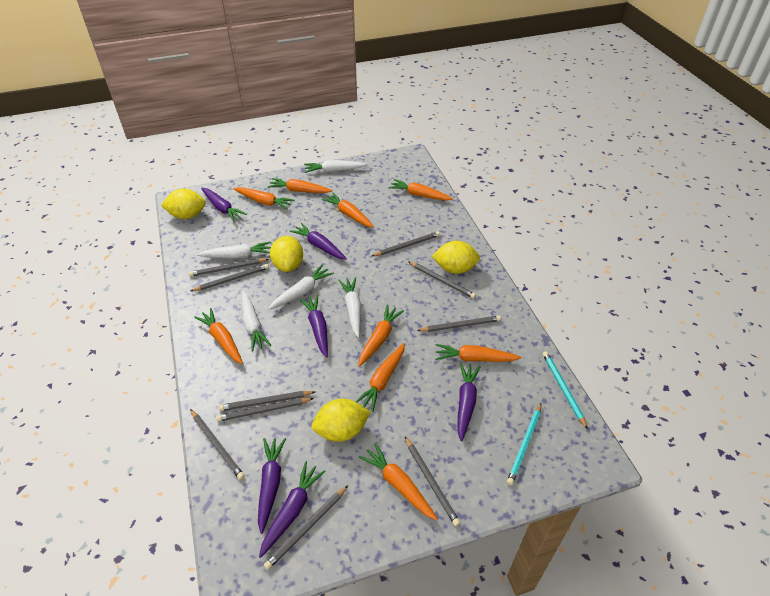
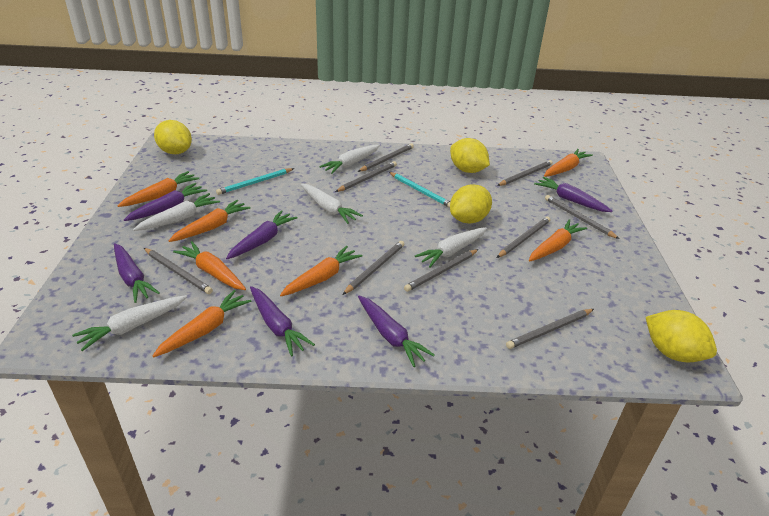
grey pencil: 10 -> 9
orange carrot: 9 -> 7

